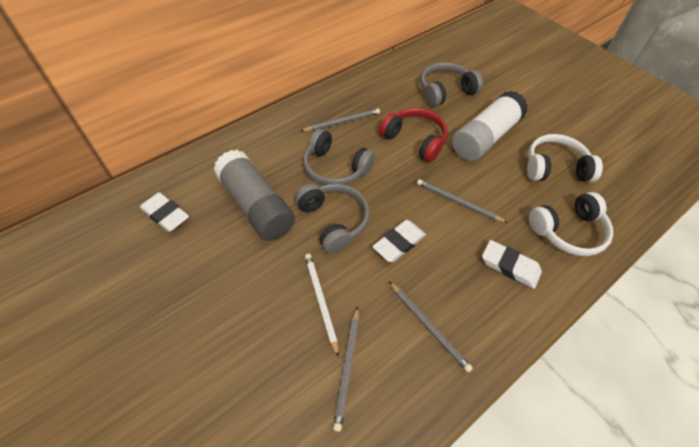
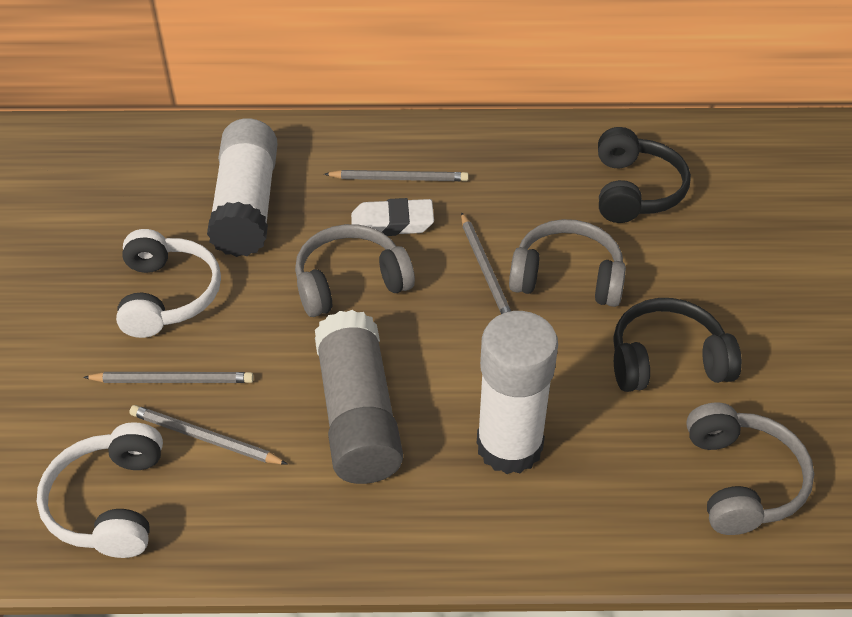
black headphones: 0 -> 2
red headphones: 1 -> 0
white eraser: 3 -> 1
white glue stick: 1 -> 2
white pencil: 1 -> 0

